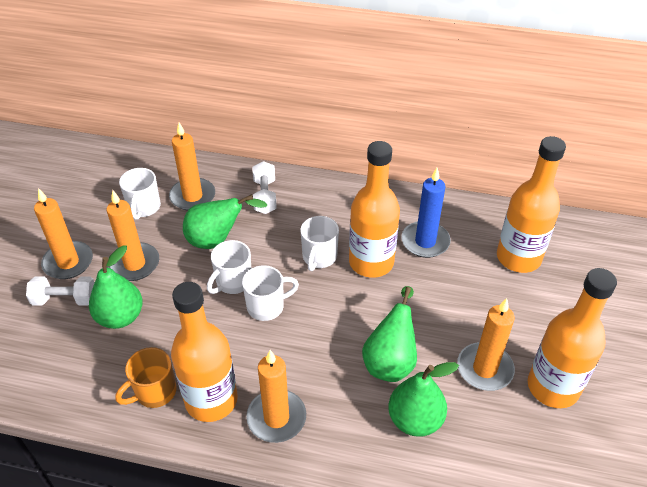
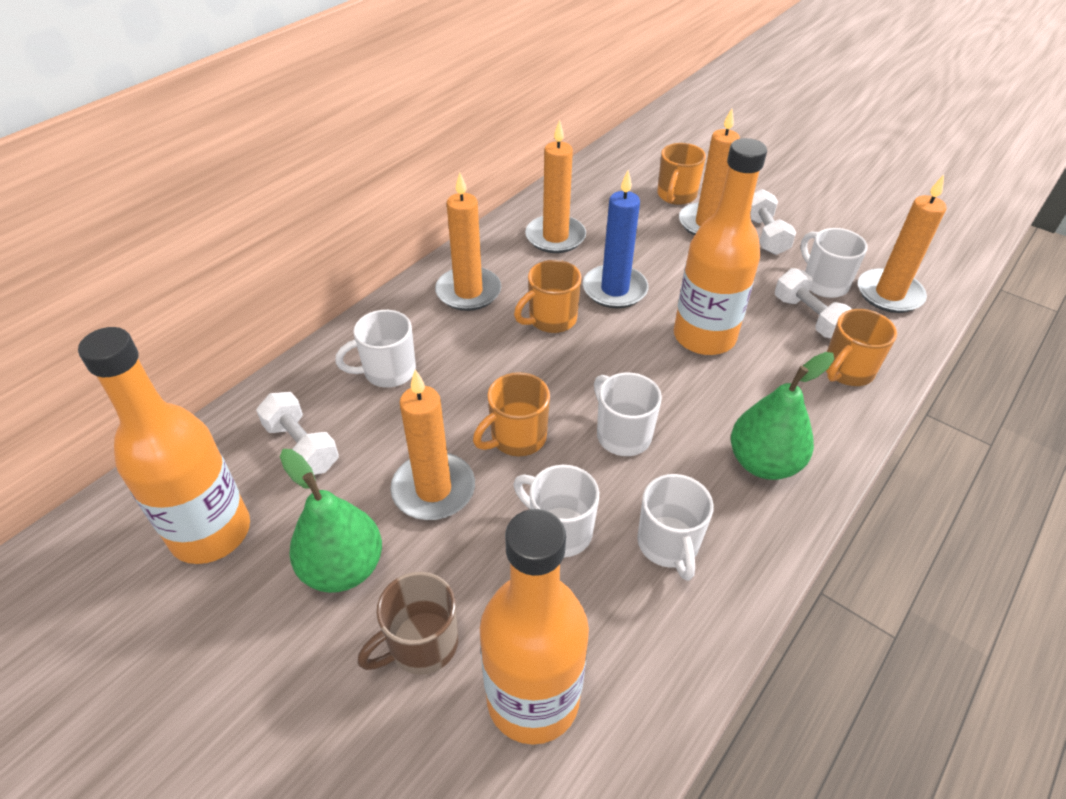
brown mug: 0 -> 1
green pear: 4 -> 2
orange bottle: 4 -> 3
orange mug: 1 -> 4
white dumbbell: 2 -> 3
white mug: 4 -> 5

